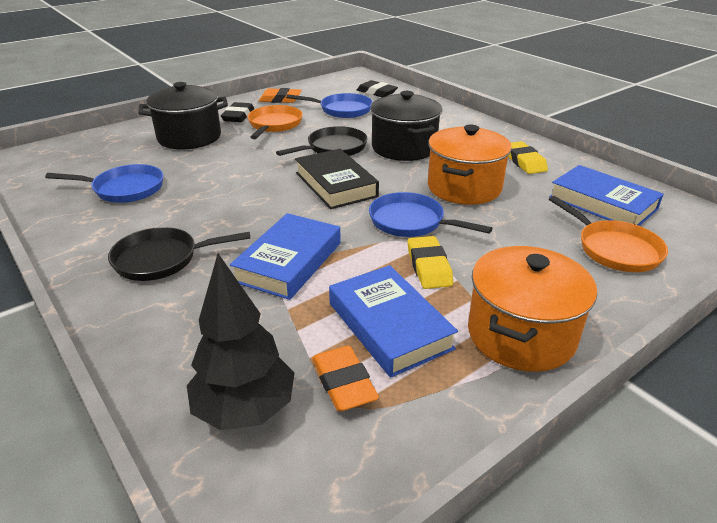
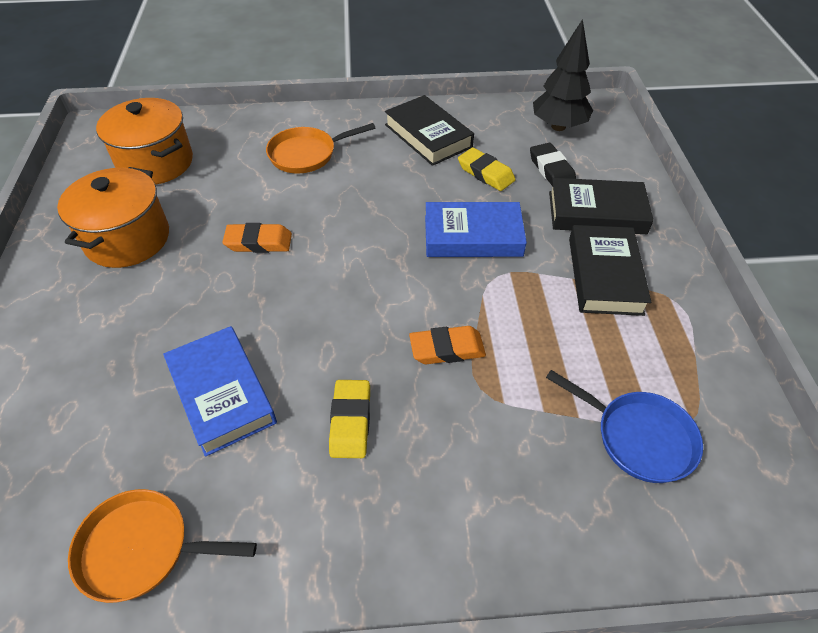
black book: 1 -> 3
black eraser: 2 -> 1
black pan: 2 -> 0
black pot: 2 -> 0
blue book: 3 -> 2
blue pan: 3 -> 1

